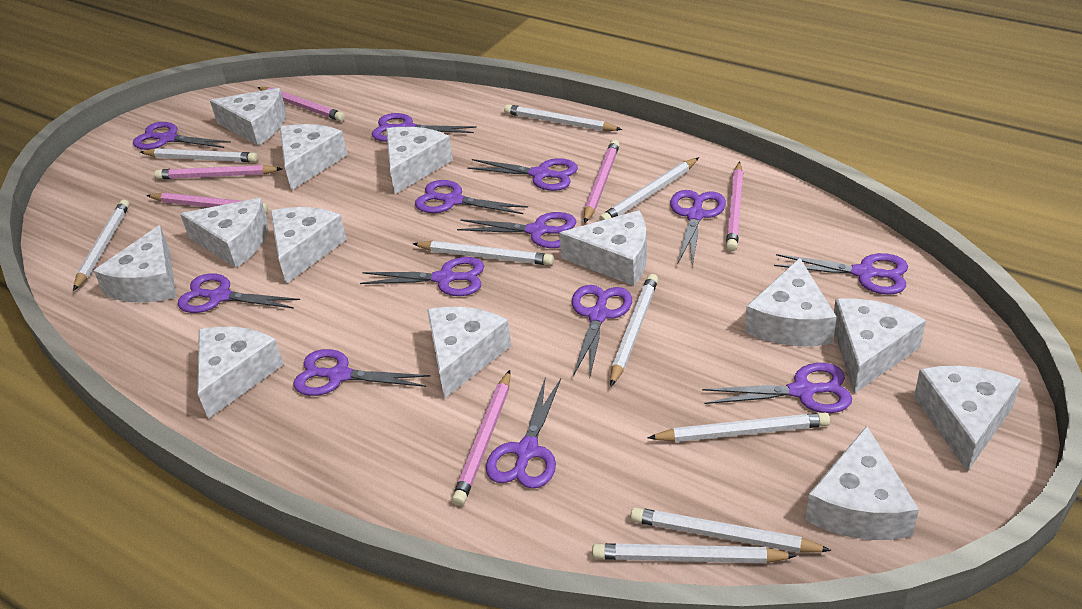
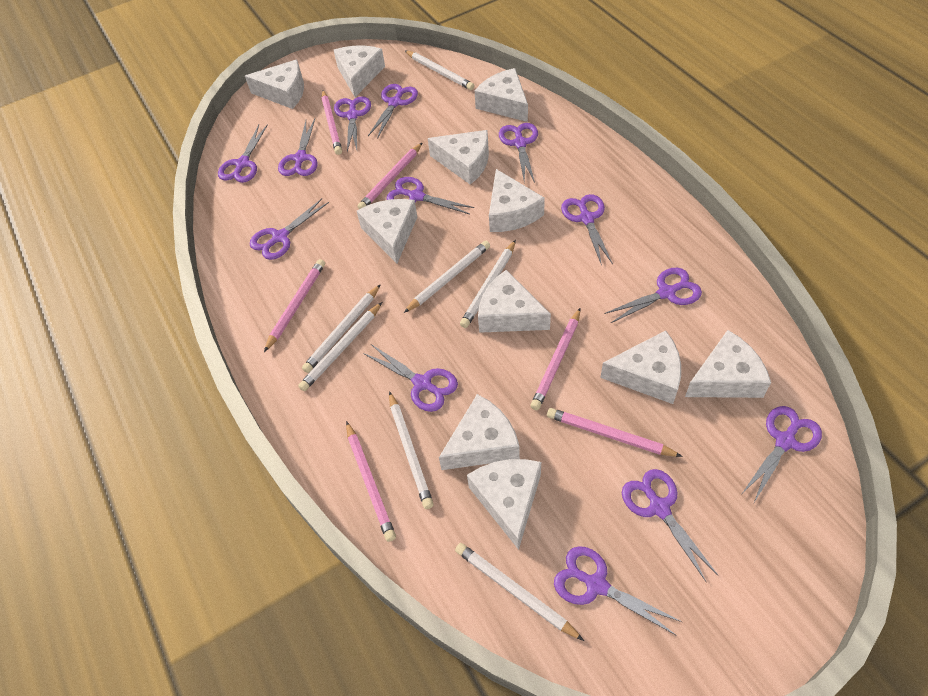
white cheese: 13 -> 11
white pencil: 9 -> 7

